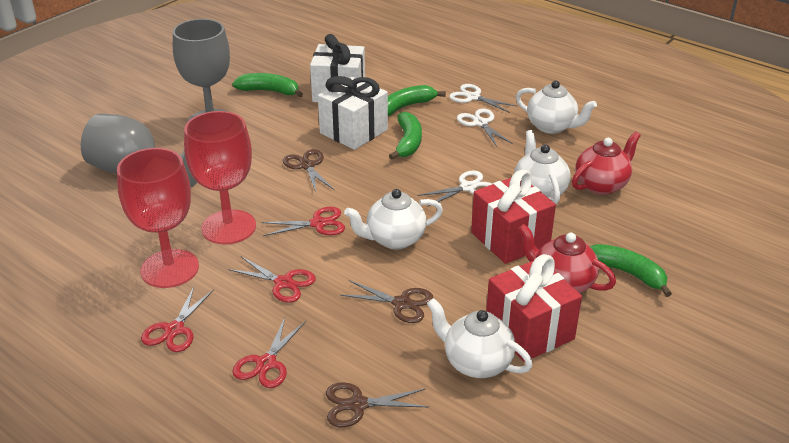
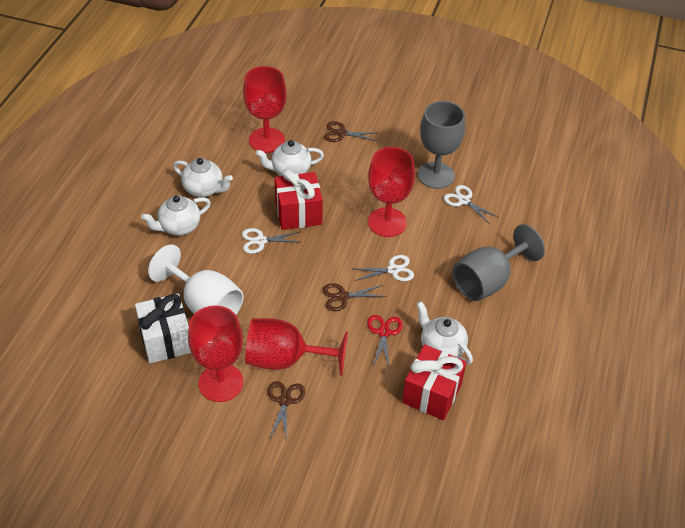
green banana: 4 -> 0
red goblet: 2 -> 4
red scissors: 4 -> 1
red teapot: 2 -> 0
white gift: 2 -> 1
white goblet: 0 -> 1

